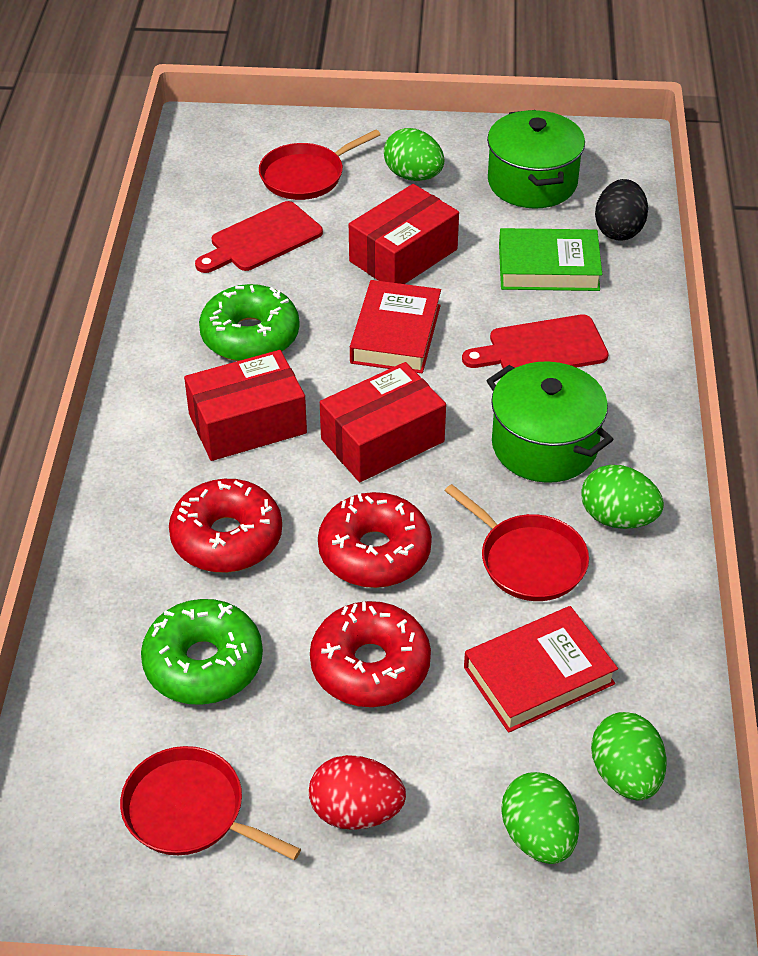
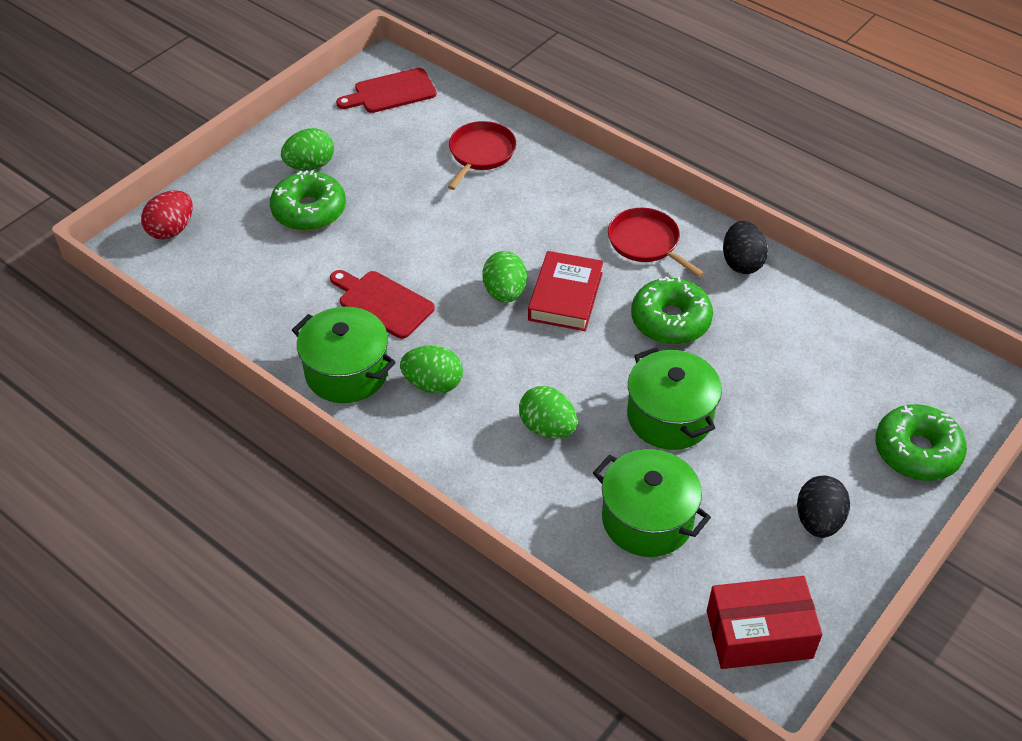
black egg: 1 -> 2
green book: 1 -> 0
green donut: 2 -> 3
green pot: 2 -> 3
red book: 2 -> 1
red box: 3 -> 1
red donut: 3 -> 0
red pan: 3 -> 2

